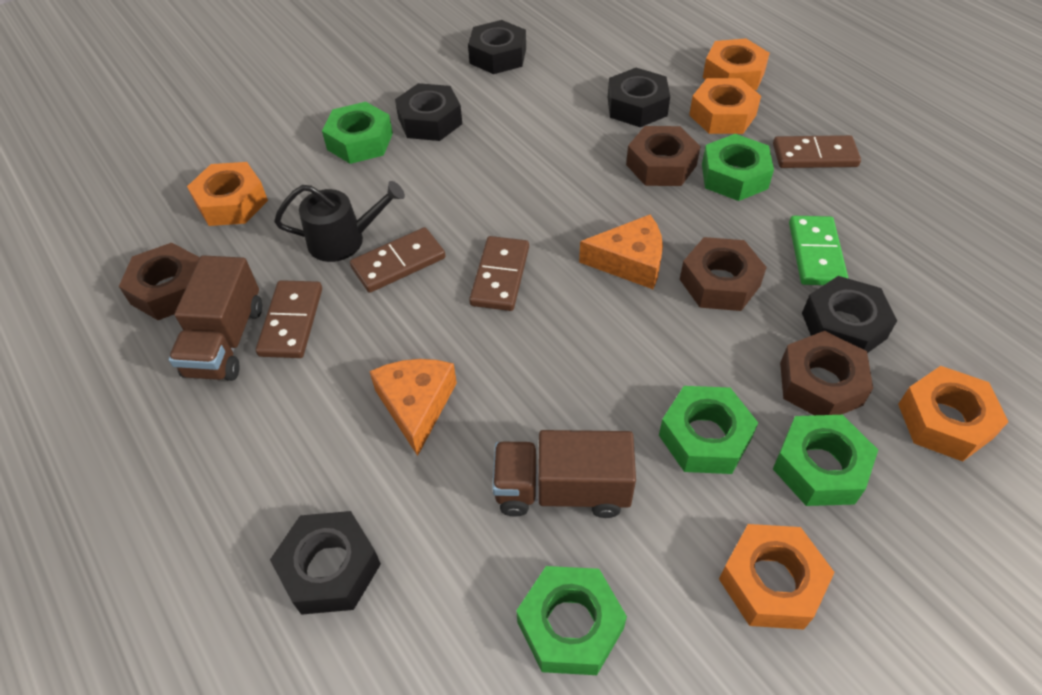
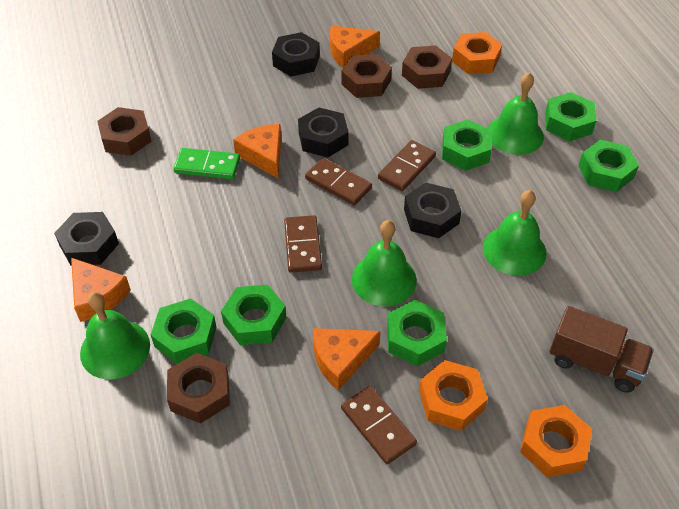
black nut: 5 -> 4
black watering can: 1 -> 0
brown truck: 2 -> 1
green bell: 0 -> 4
green nut: 5 -> 6
orange cheese: 2 -> 4
orange nut: 5 -> 3

